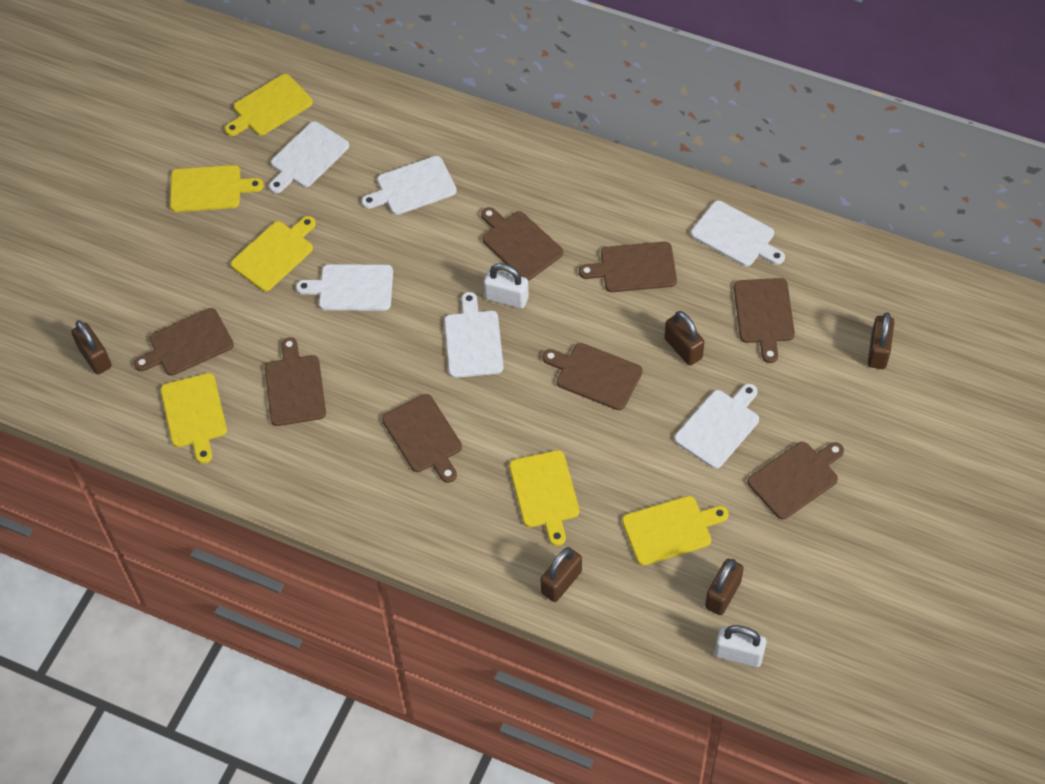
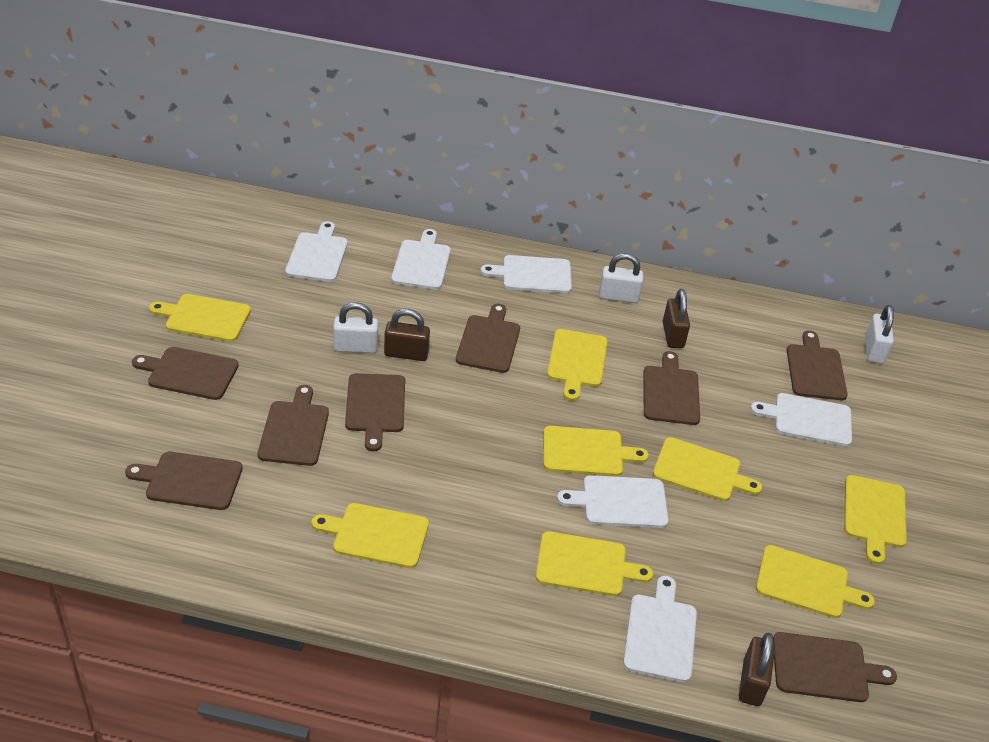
brown padlock: 5 -> 3
white padlock: 2 -> 3
yellow cutting board: 6 -> 8

